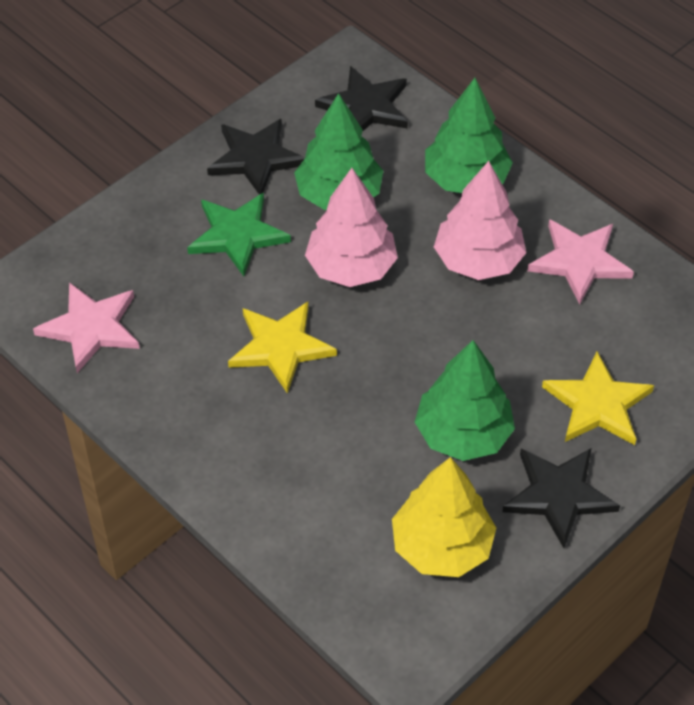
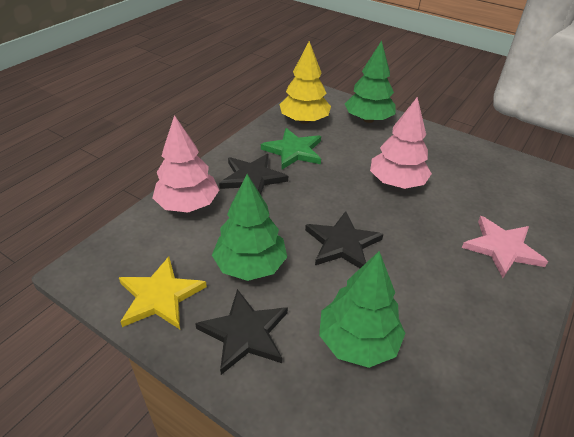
pink star: 2 -> 1
yellow star: 2 -> 1

